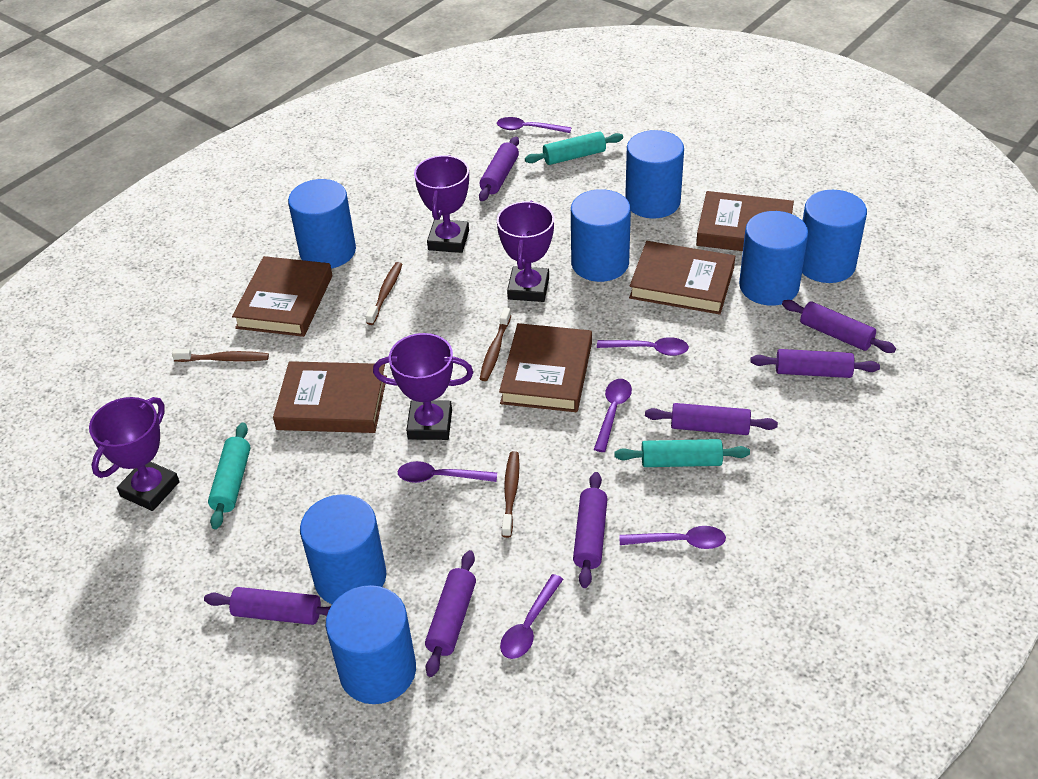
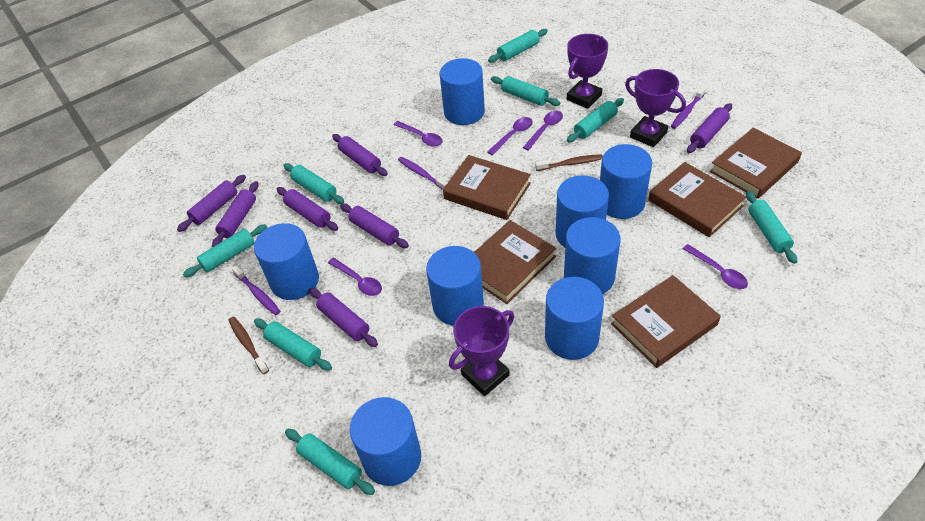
blue cylinder: 7 -> 8
brown toothbrush: 4 -> 2
purple spoon: 6 -> 5
purple toothbrush: 0 -> 3
purple trophy: 4 -> 3
turquoise rolling pin: 3 -> 8

